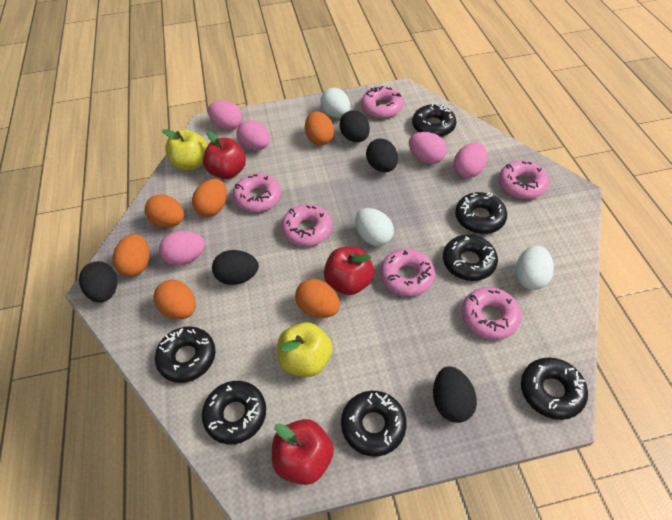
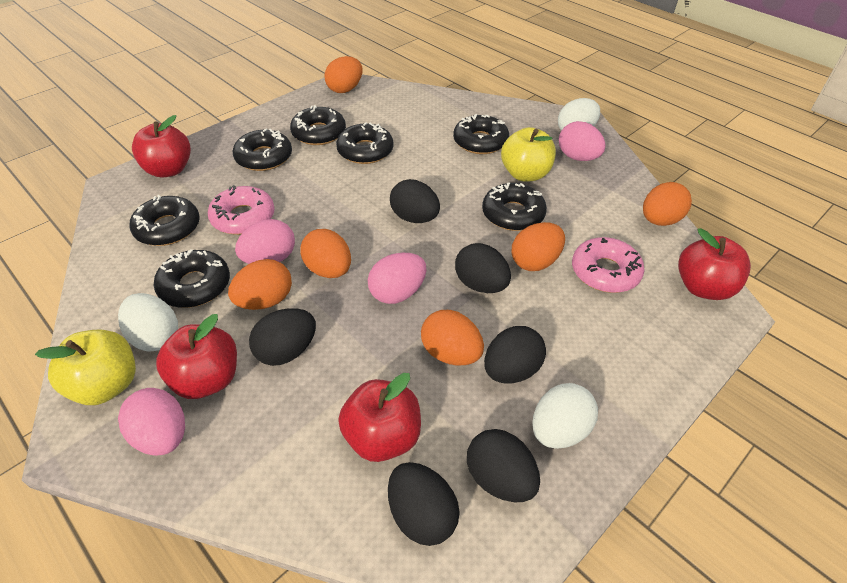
black egg: 5 -> 6
pink donut: 6 -> 2
pink egg: 5 -> 4
red apple: 3 -> 4

